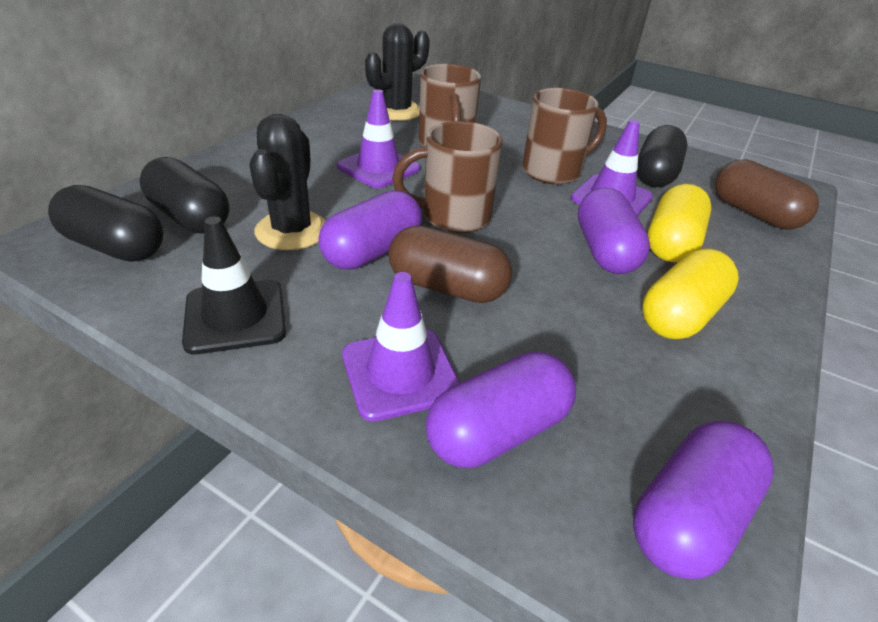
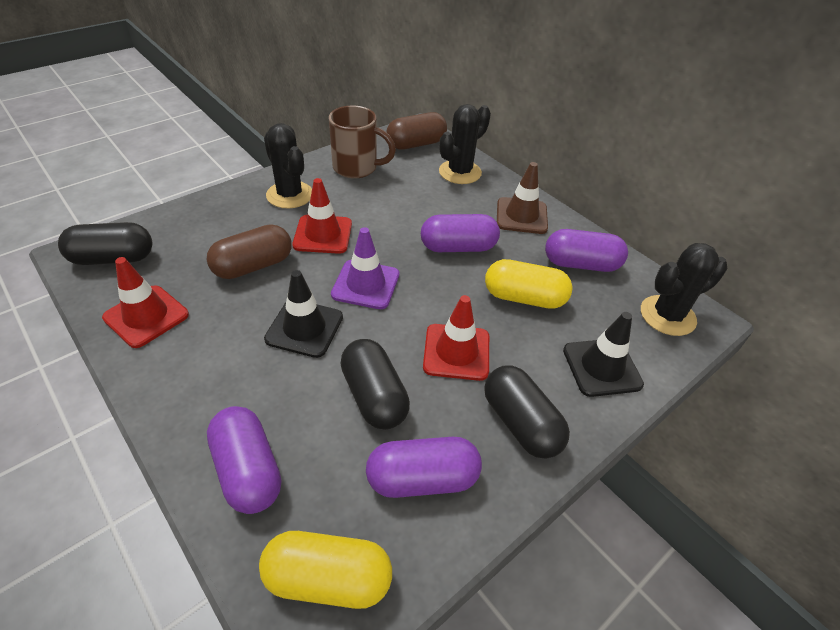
black cactus: 2 -> 3
black traffic cone: 1 -> 2
brown mug: 3 -> 1
brown traffic cone: 0 -> 1
purple traffic cone: 3 -> 1
red traffic cone: 0 -> 3

